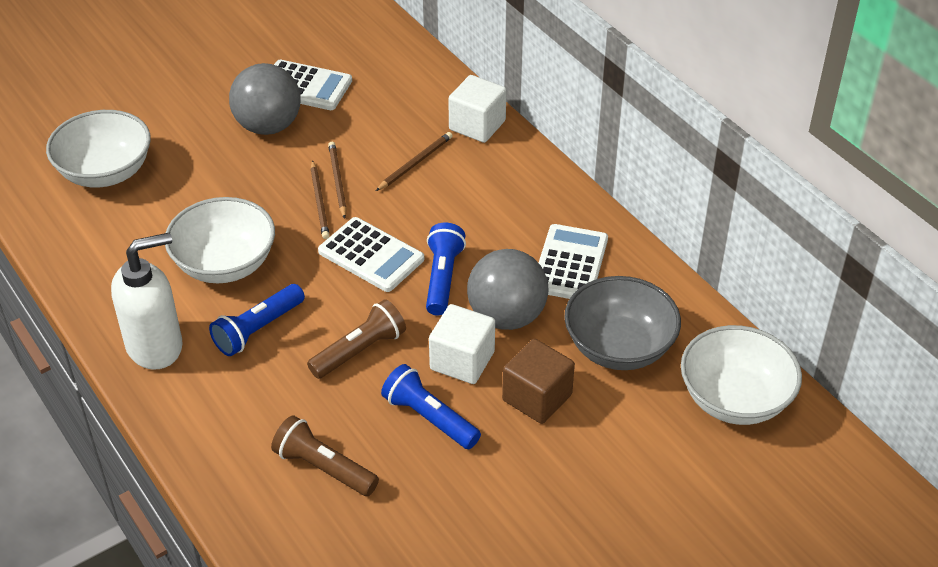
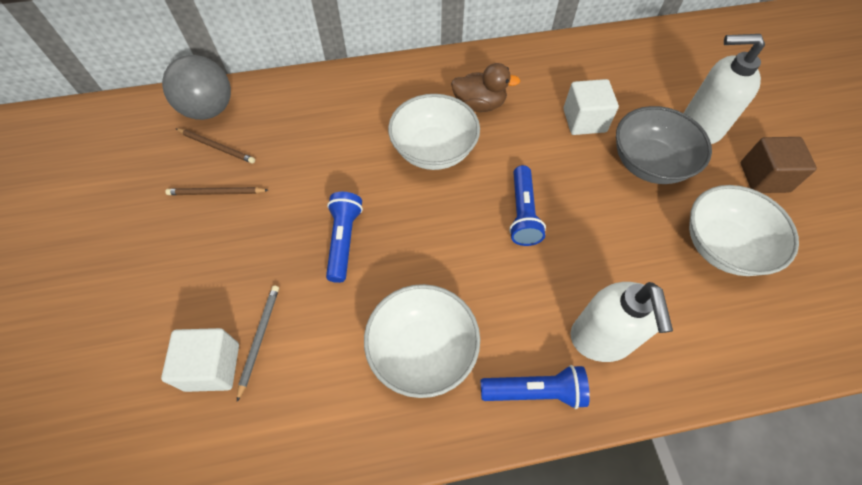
brown duck: 0 -> 1
brown flashlight: 2 -> 0
brown pencil: 3 -> 2
grey ball: 2 -> 1
grey pencil: 0 -> 1
white calculator: 3 -> 0
white soap dispenser: 1 -> 2

